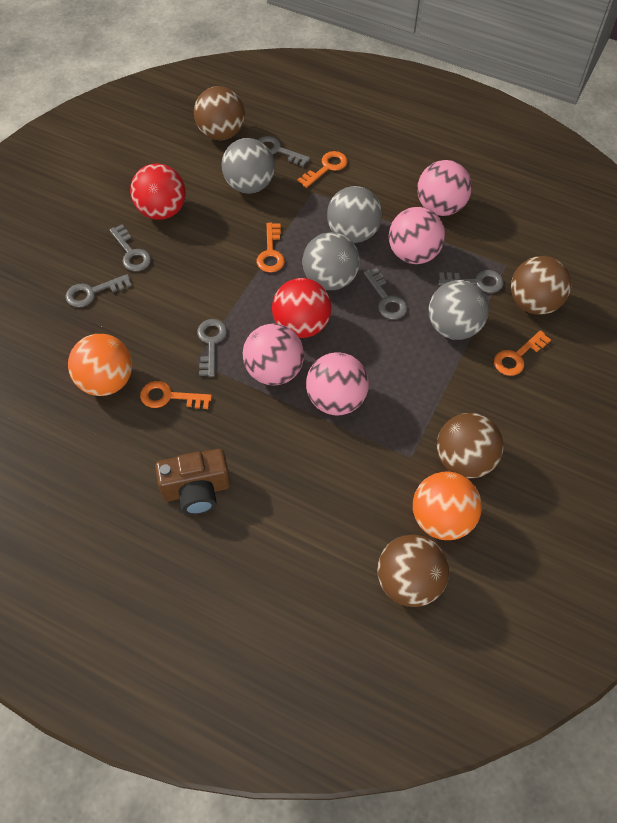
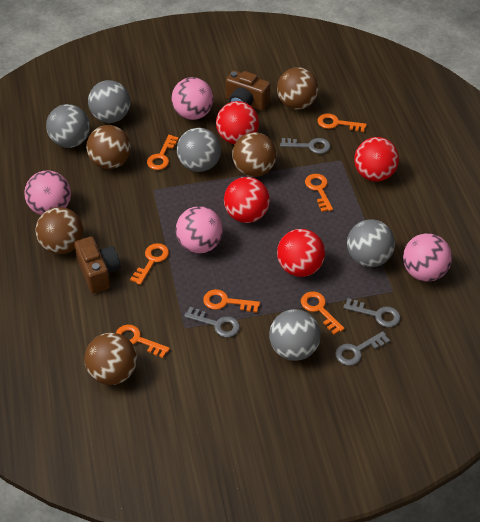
brown ball: 4 -> 5
brown camera: 1 -> 2
grey ball: 4 -> 5
grey key: 6 -> 4
orange ball: 2 -> 0
orange key: 4 -> 7
red ball: 2 -> 4

